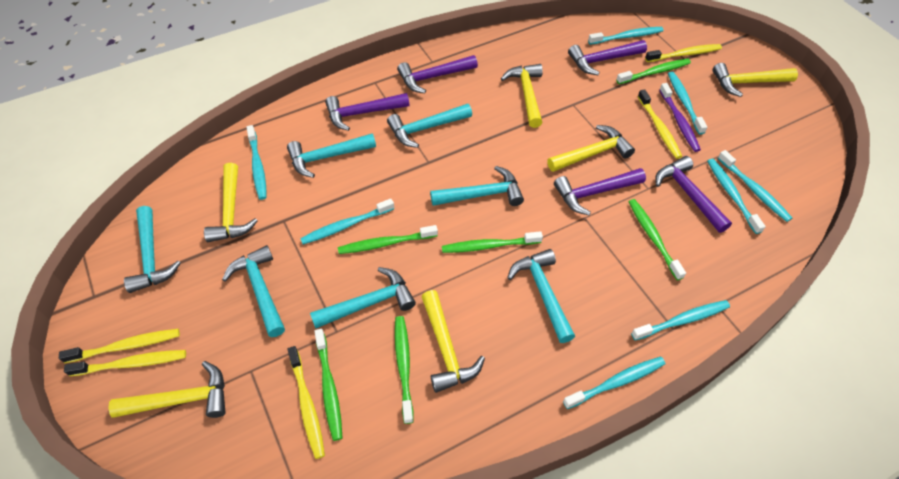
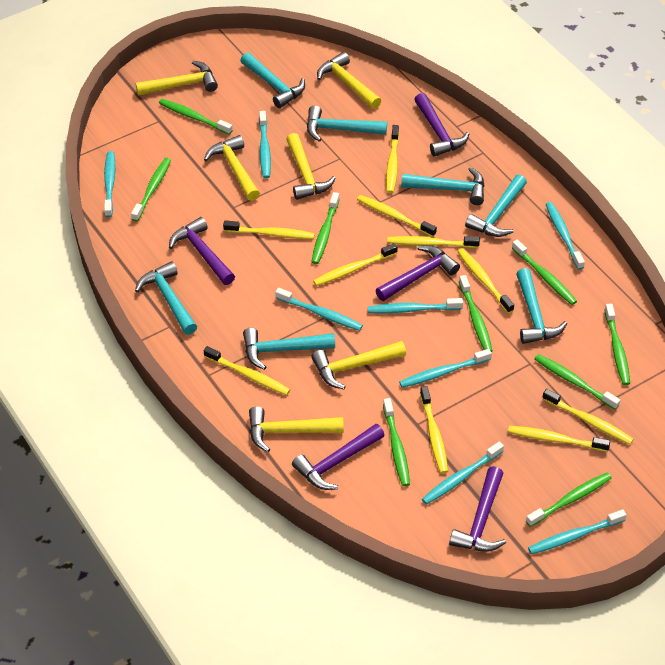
green toothbrush: 6 -> 9
purple toothbrush: 1 -> 0
yellow toothbrush: 5 -> 10

